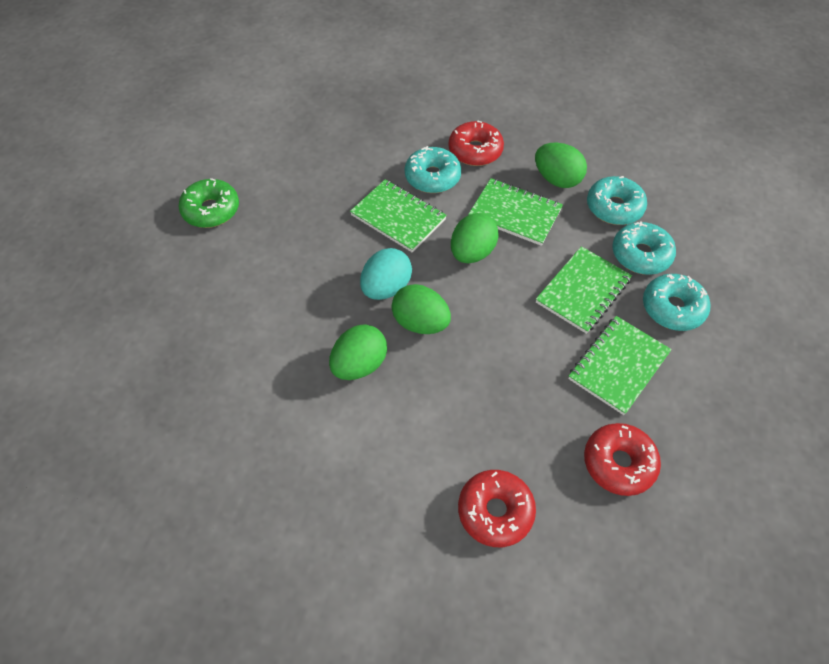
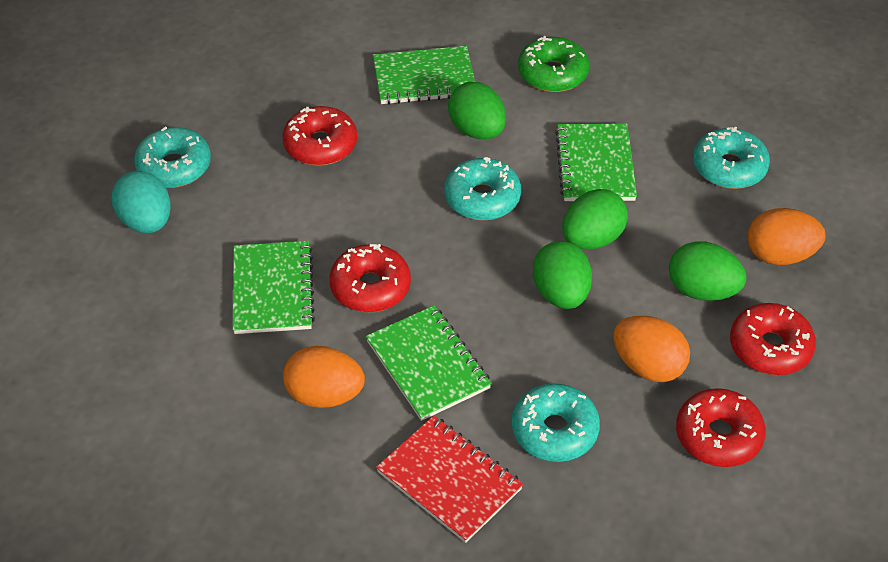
orange egg: 0 -> 3
red donut: 3 -> 4
red notebook: 0 -> 1

